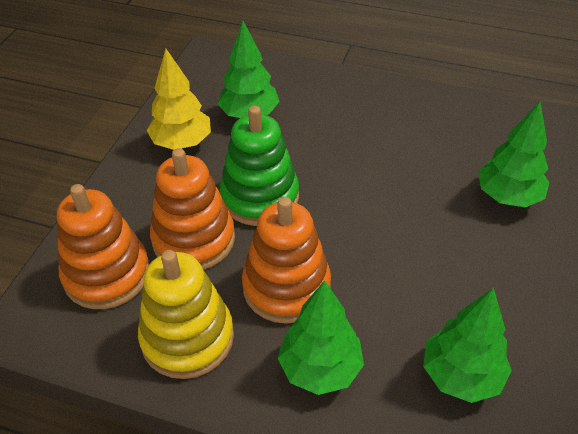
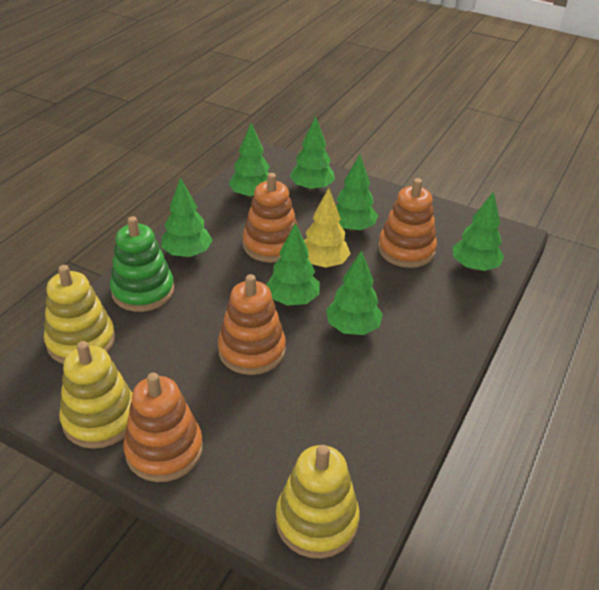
green tree: 4 -> 7
orange stacking toy: 3 -> 4
yellow stacking toy: 1 -> 3

